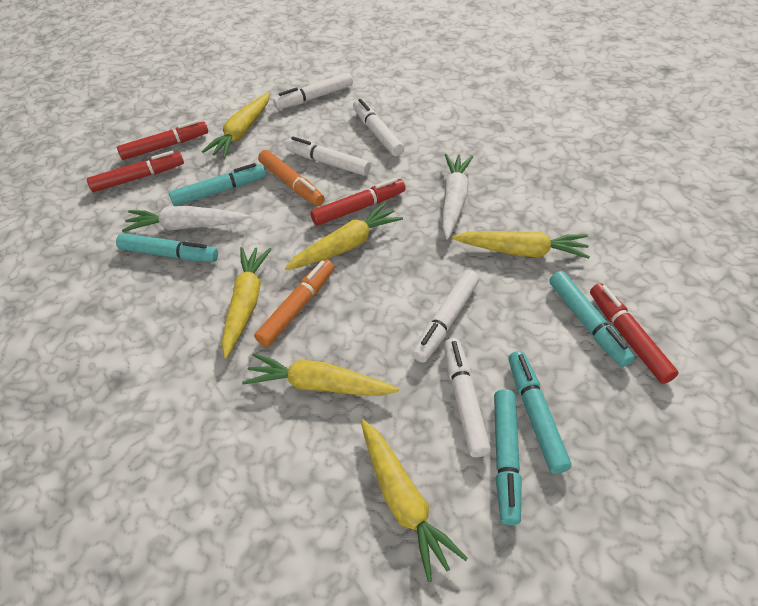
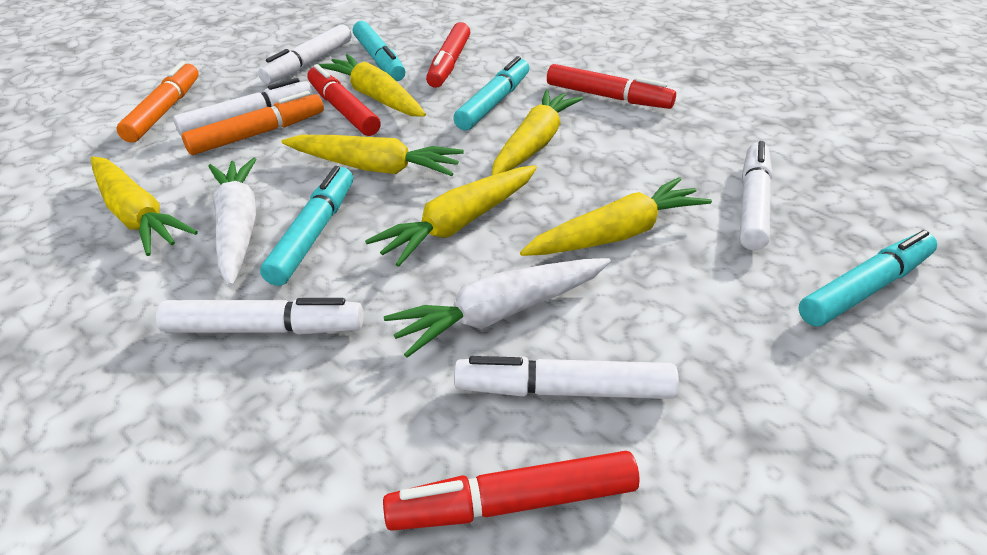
turquoise marker: 5 -> 4

